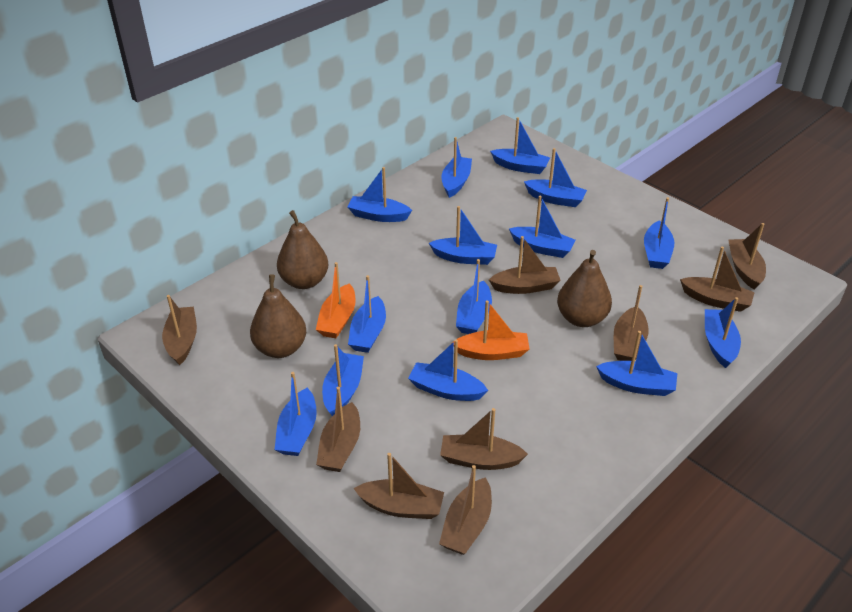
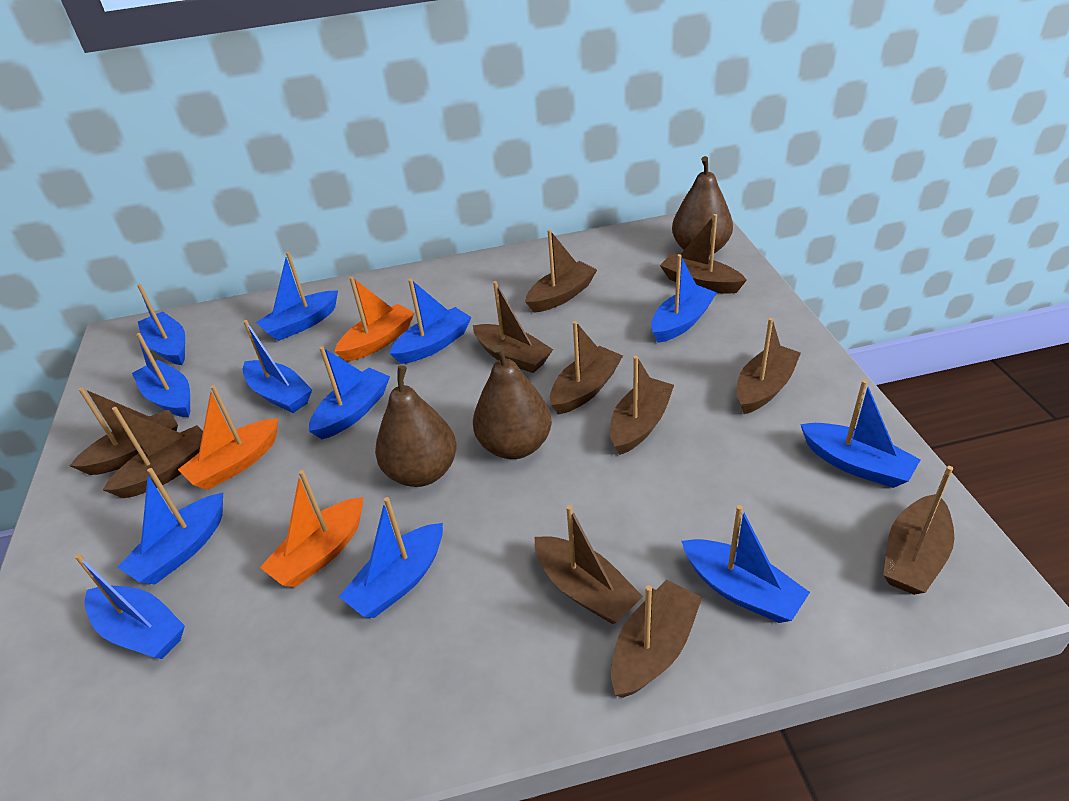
blue boat: 14 -> 12
brown boat: 9 -> 11
orange boat: 2 -> 3

